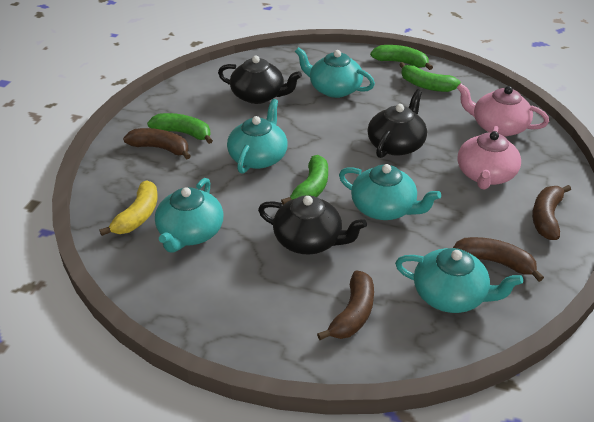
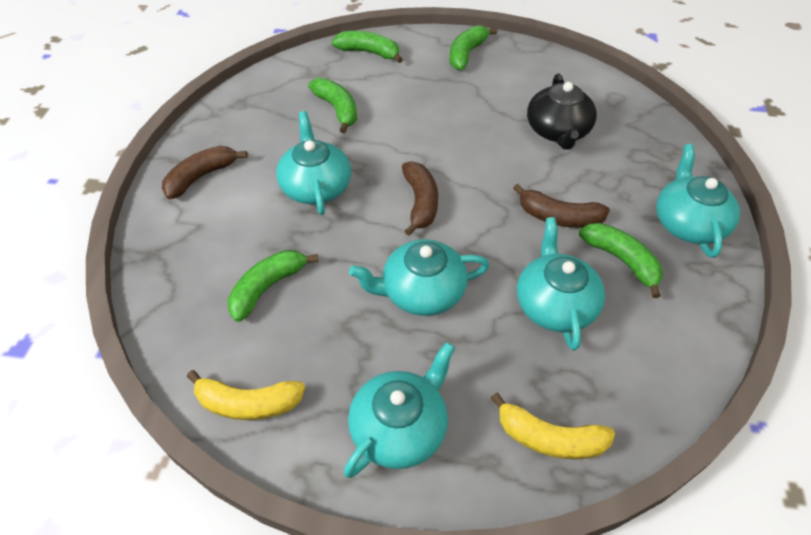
black teapot: 3 -> 1
brown banana: 4 -> 3
green banana: 4 -> 5
pink teapot: 2 -> 0
yellow banana: 1 -> 2

